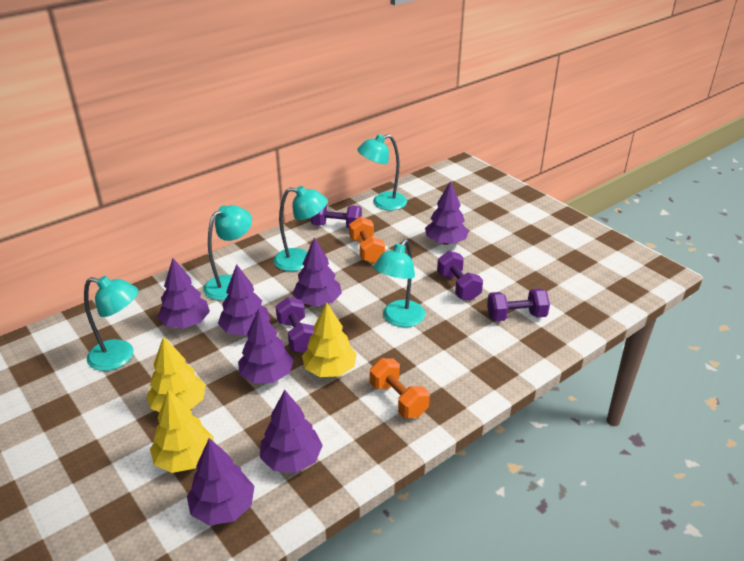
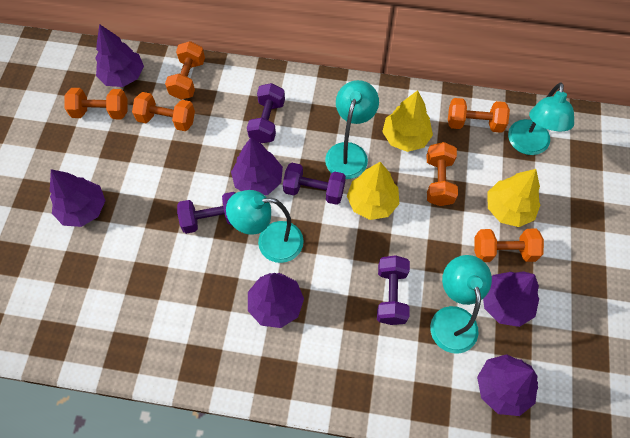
orange dumbbell: 2 -> 6
purple tree: 7 -> 6
turquoise lamp: 5 -> 4

